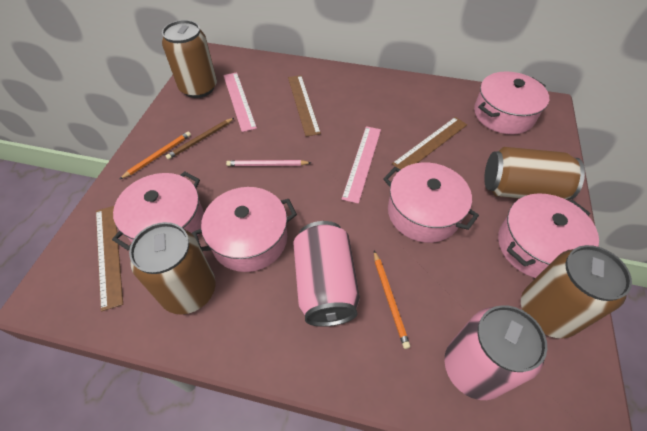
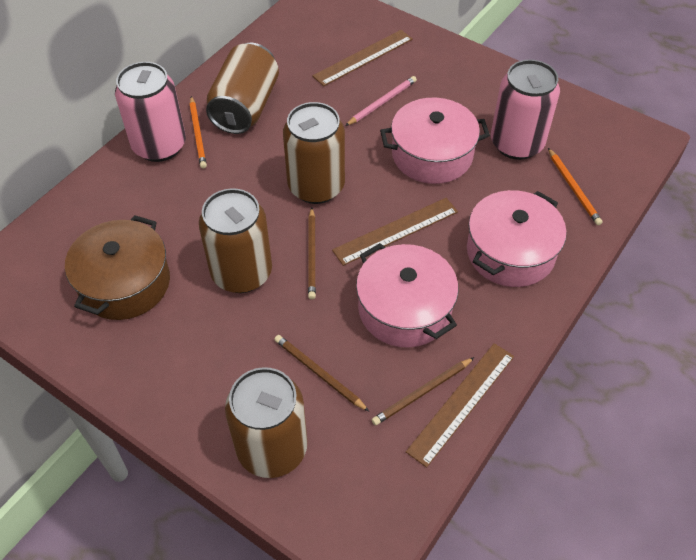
brown pencil: 1 -> 3
brown pot: 0 -> 1
pink pot: 5 -> 3
pink ruler: 2 -> 0

